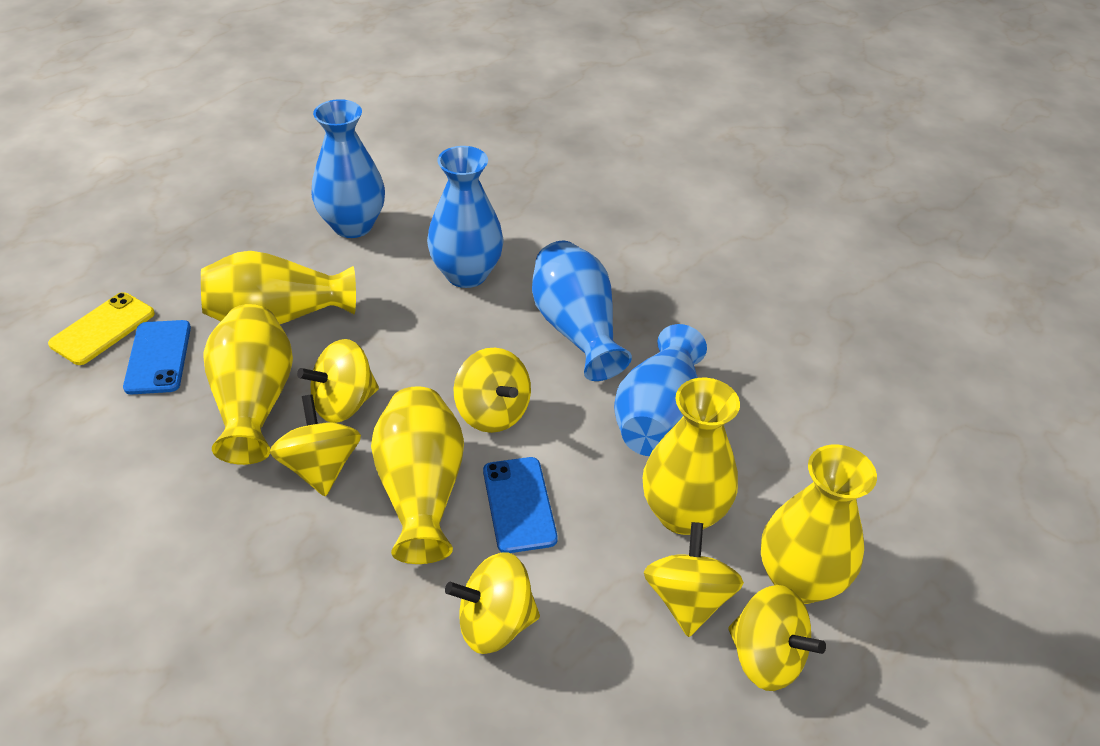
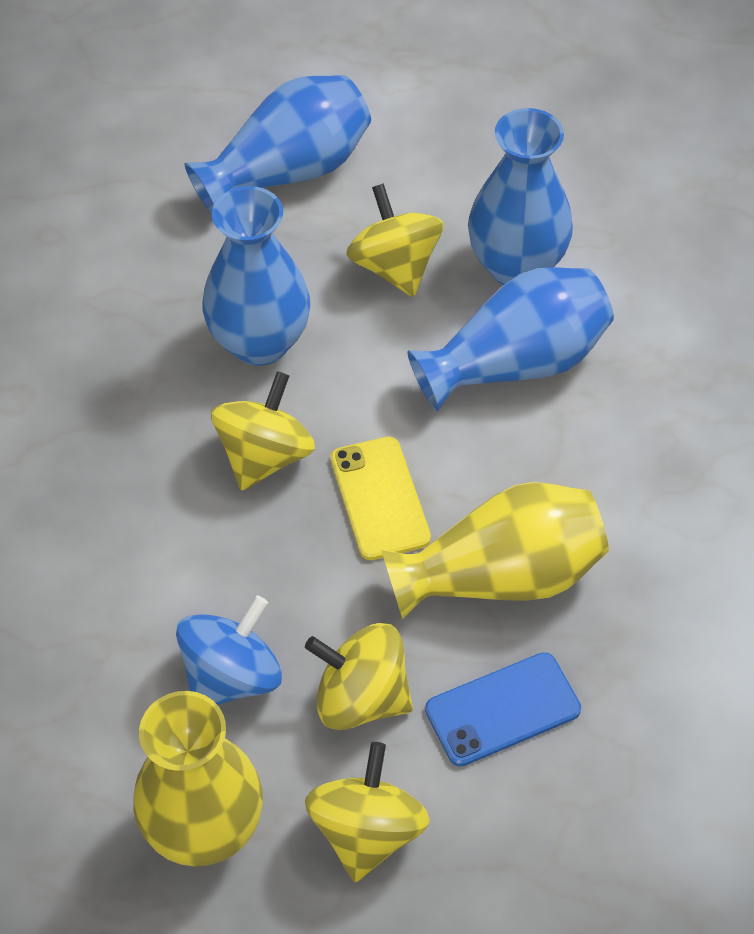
blue phone: 2 -> 1
blue spinning top: 0 -> 1
yellow spinning top: 6 -> 4
yellow vase: 5 -> 2

